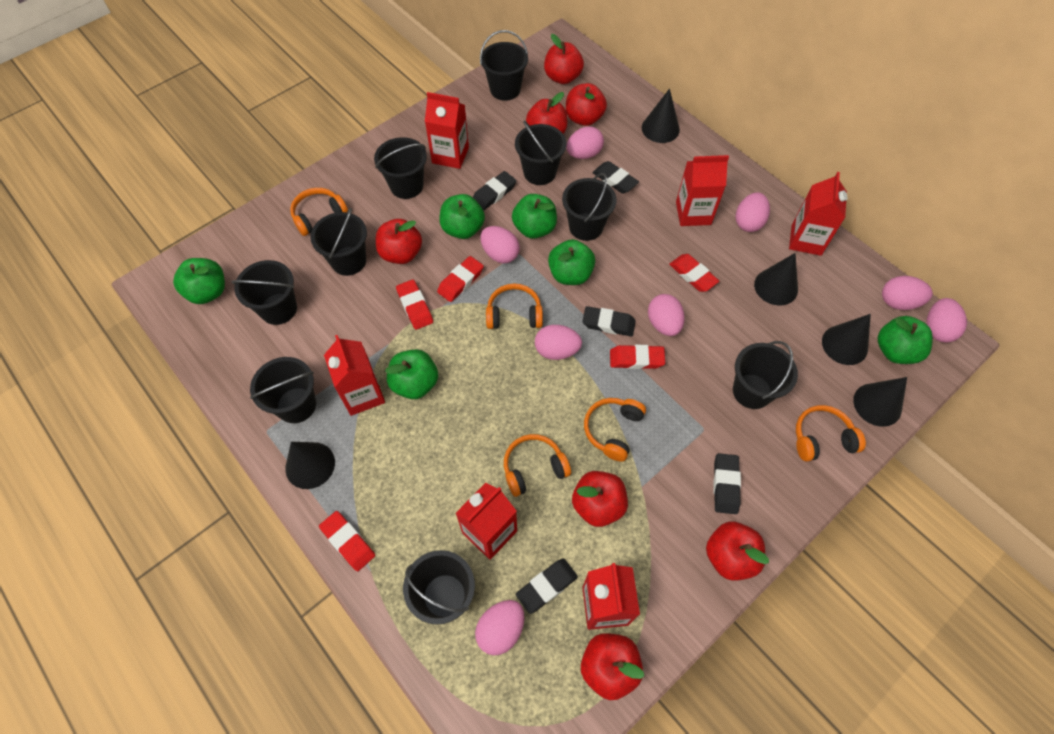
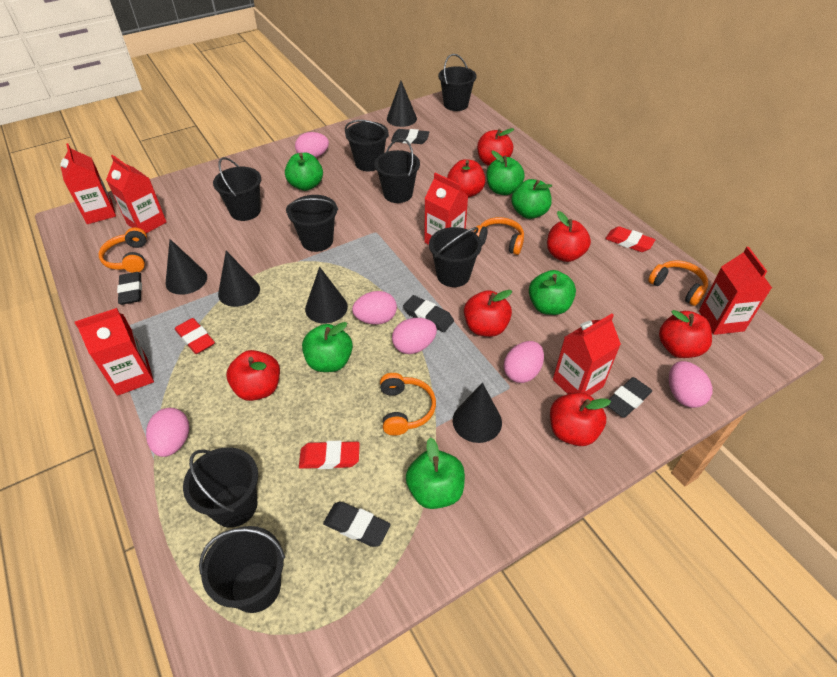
black bucket: 9 -> 8
orange headphones: 5 -> 4
pink egg: 8 -> 6
red eraser: 5 -> 3

